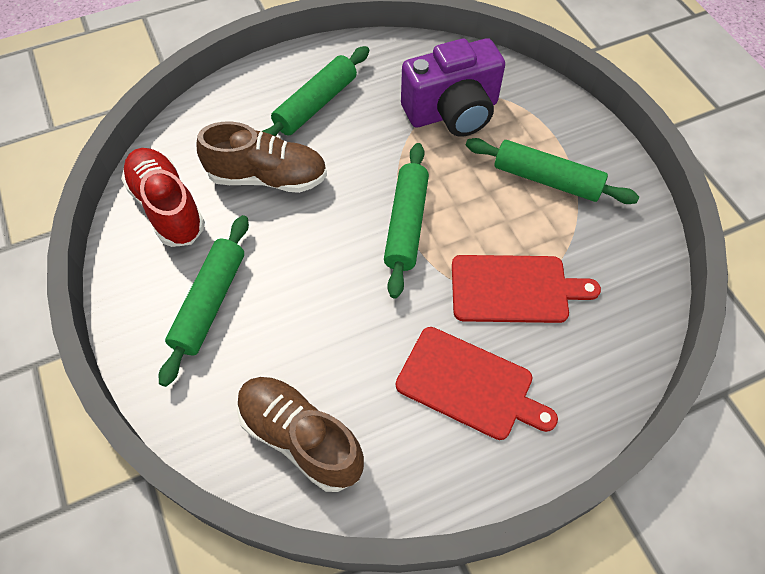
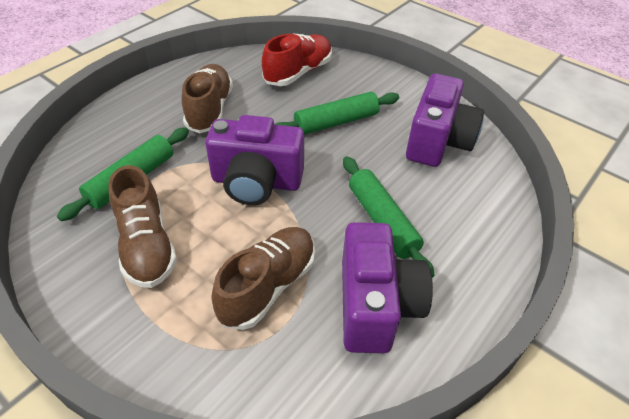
brown shoe: 2 -> 3
green rolling pin: 4 -> 3
purple camera: 1 -> 3
red cutting board: 2 -> 0

